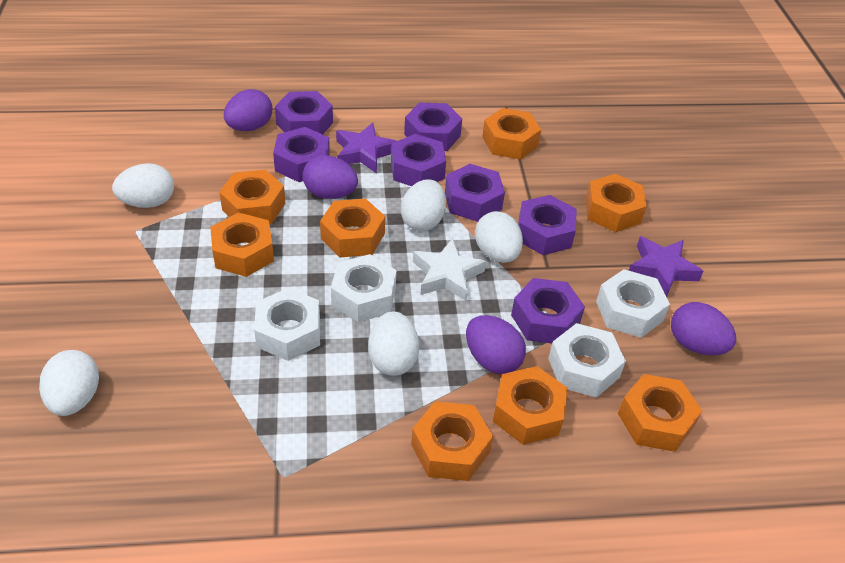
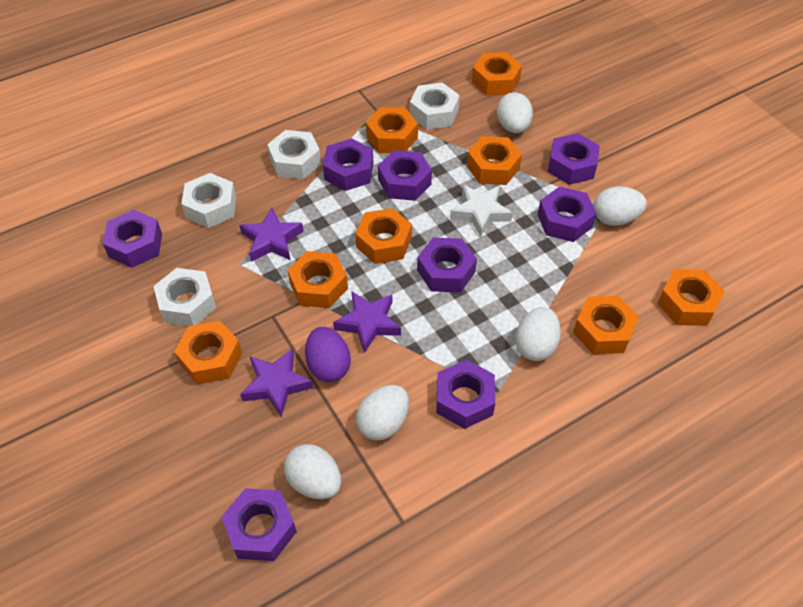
purple egg: 4 -> 1
purple nut: 7 -> 8
purple star: 2 -> 3

